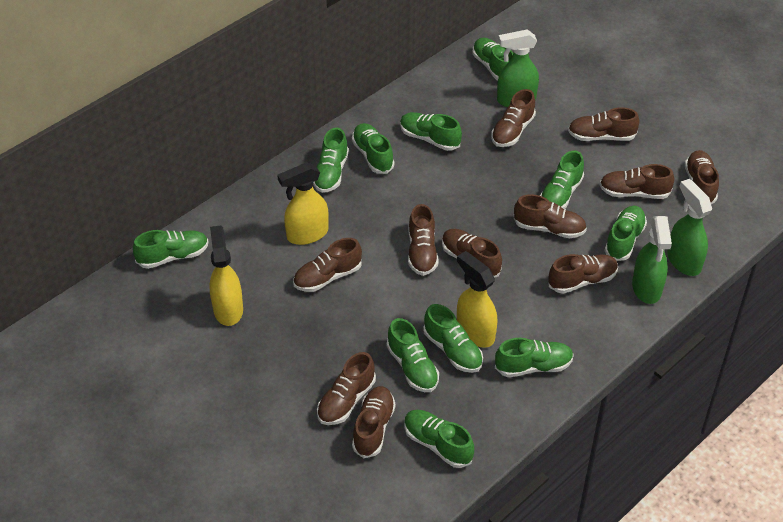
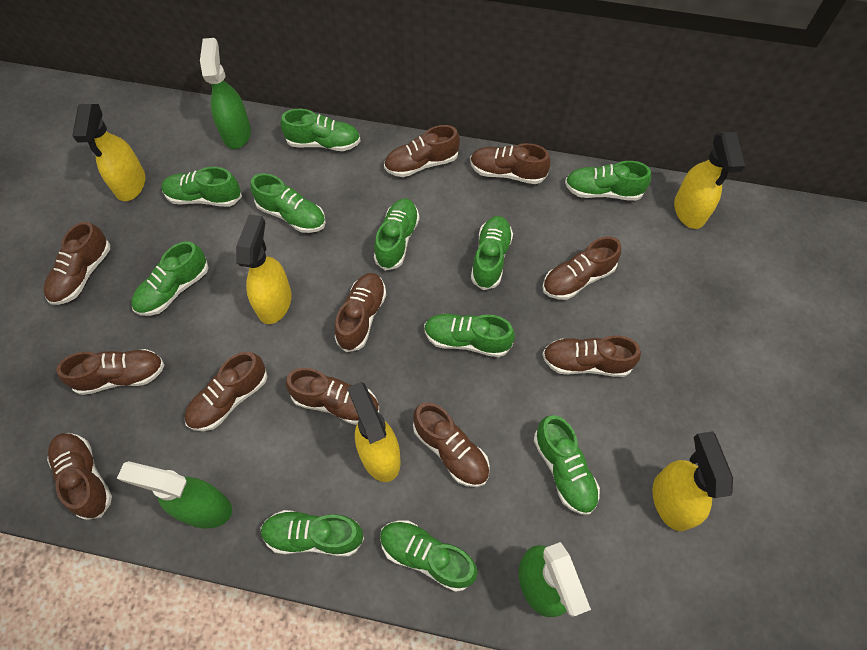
yellow spray bottle: 3 -> 5

